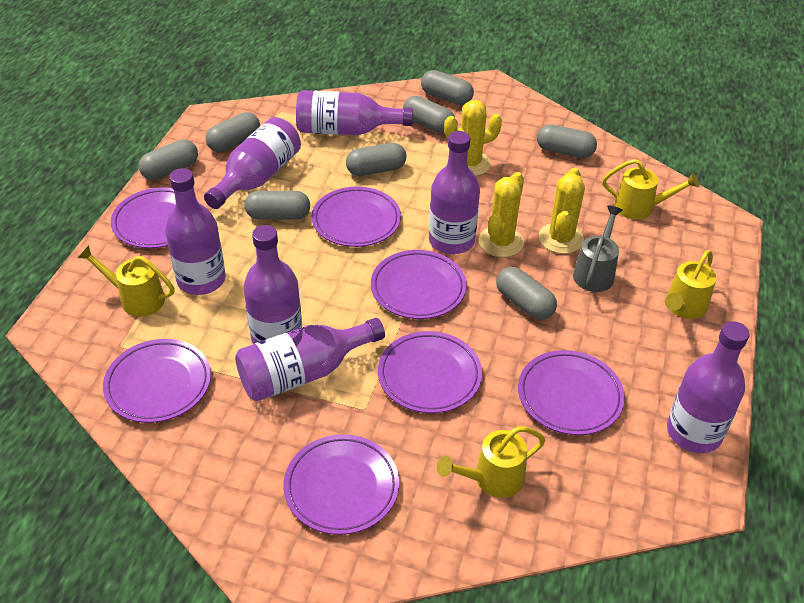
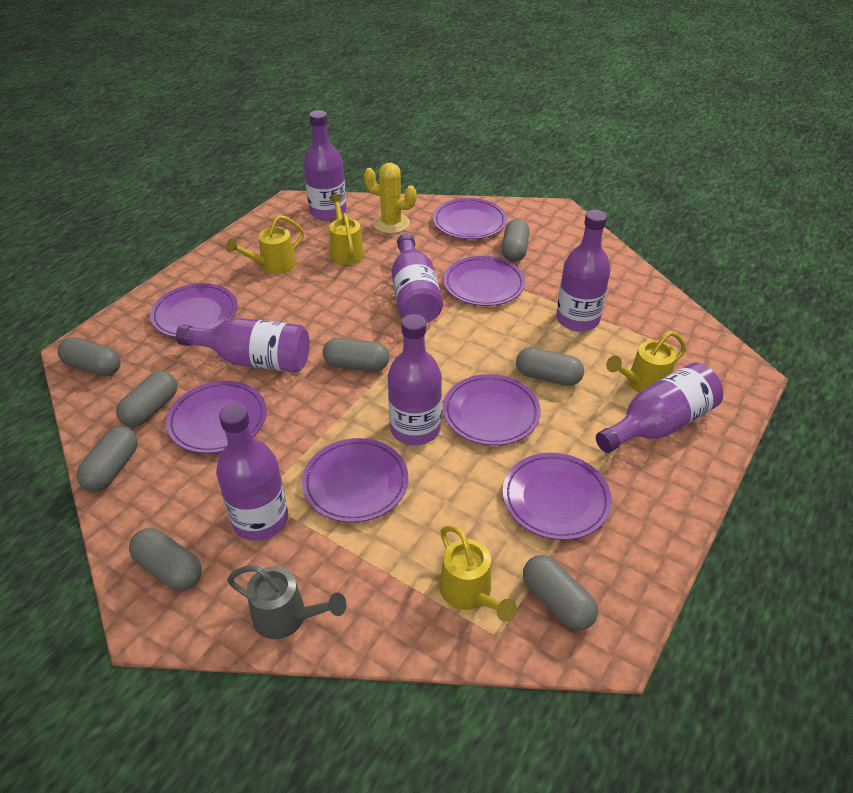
yellow cactus: 3 -> 1

